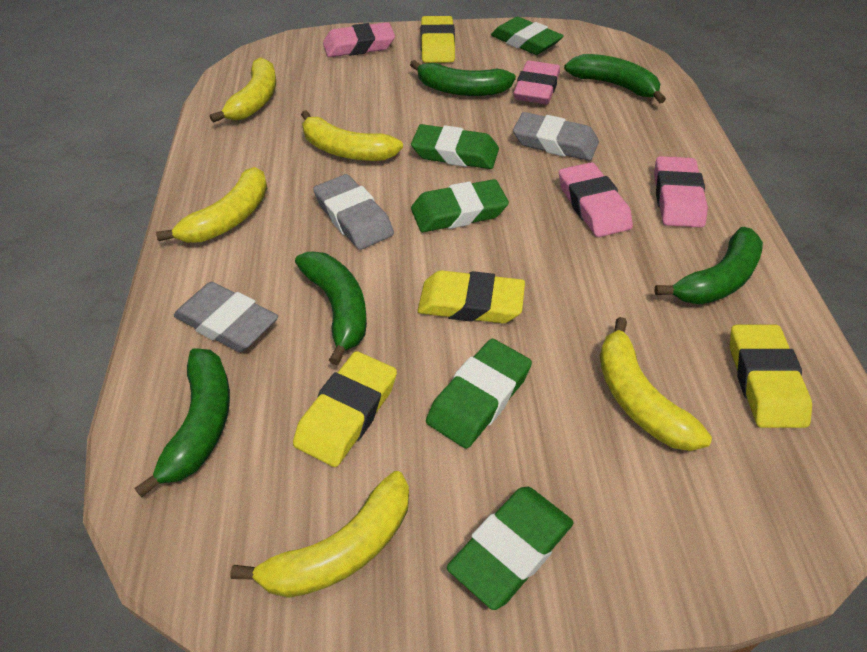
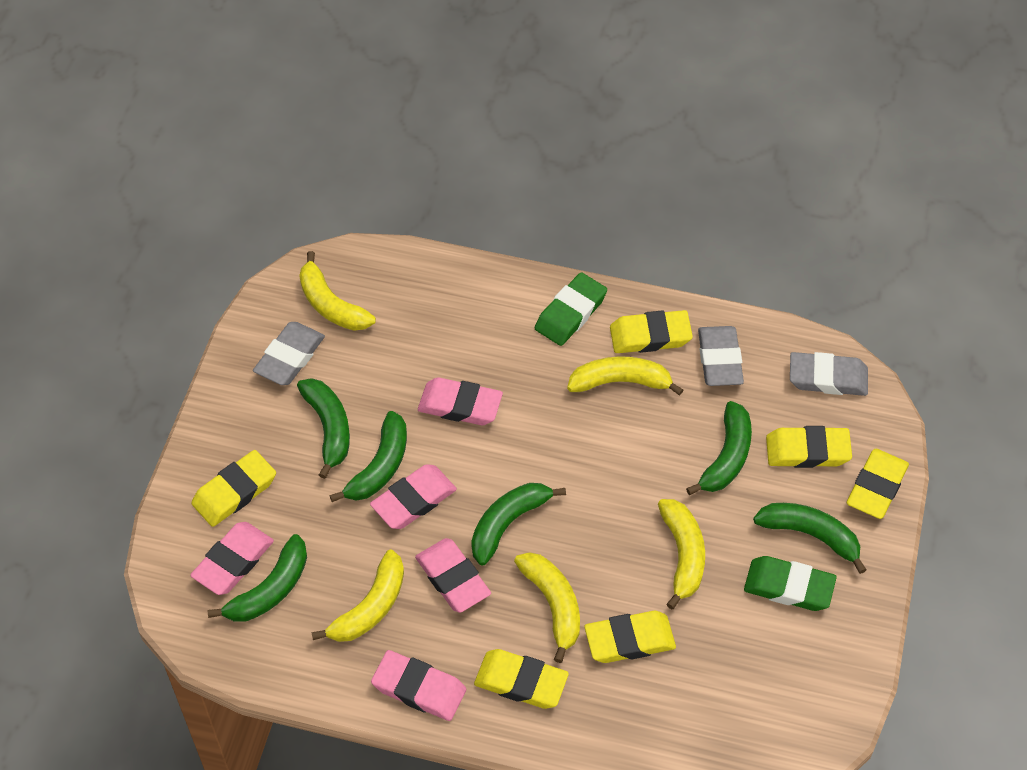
green banana: 5 -> 6
green eraser: 5 -> 2
pink eraser: 4 -> 5
yellow eraser: 4 -> 6

